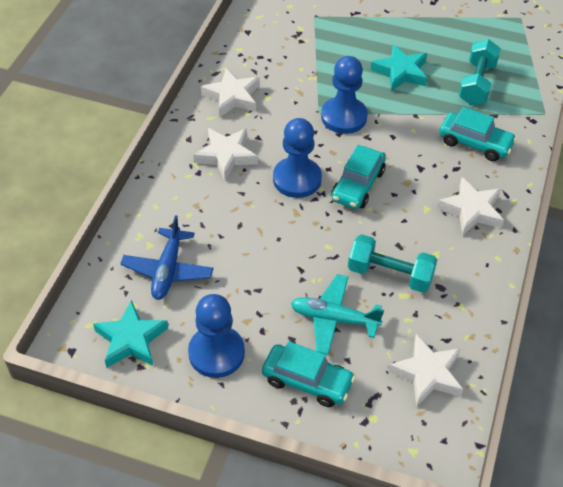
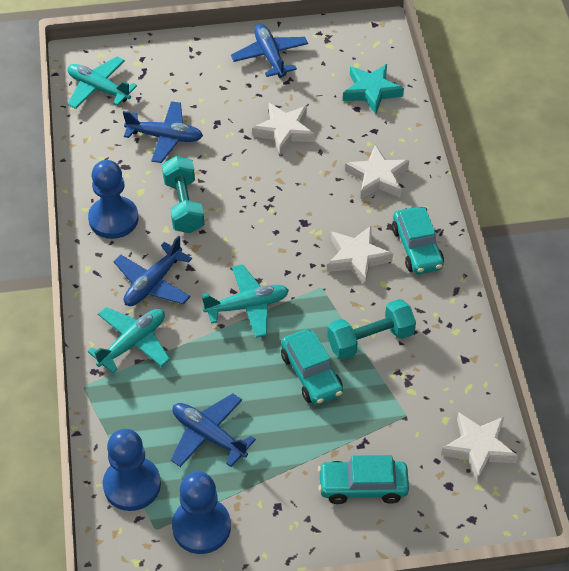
blue plane: 1 -> 4
turquoise plane: 1 -> 3
turquoise star: 2 -> 1

